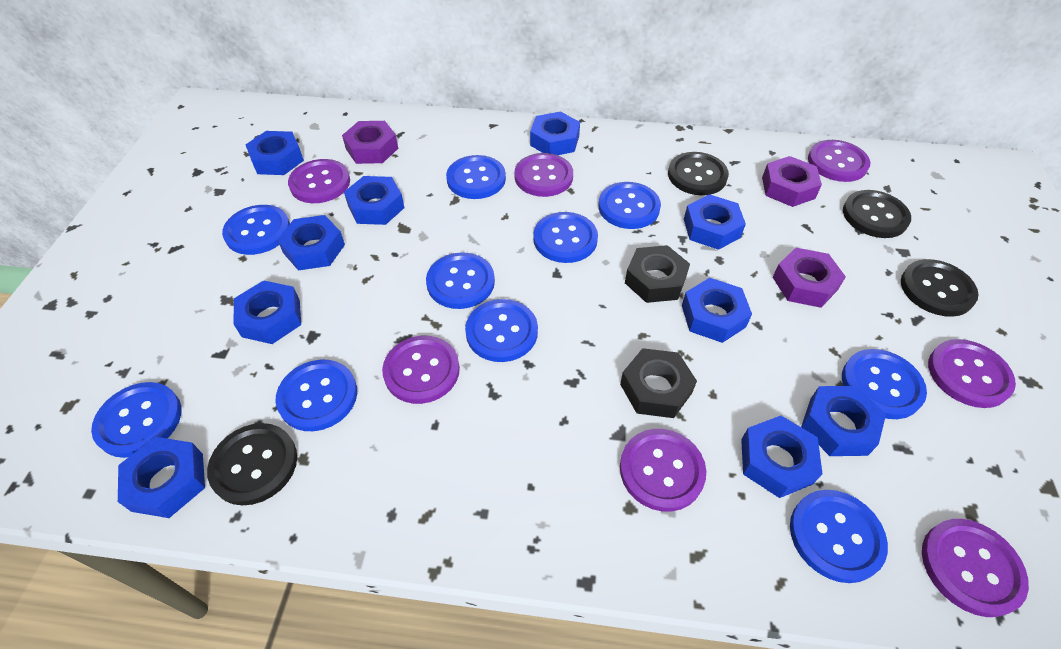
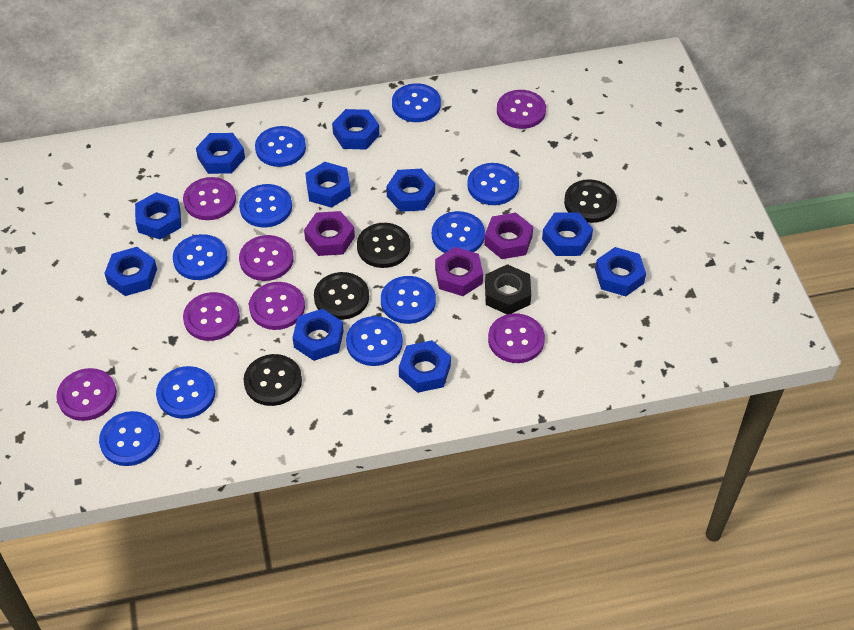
black nut: 2 -> 1

